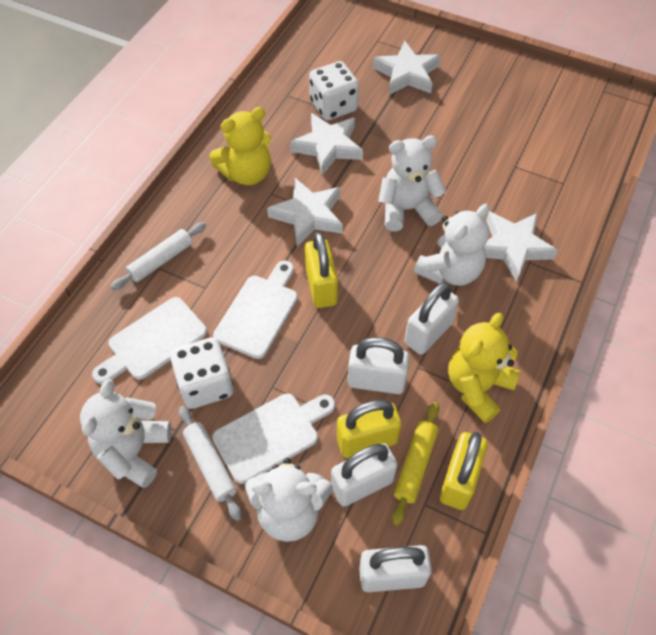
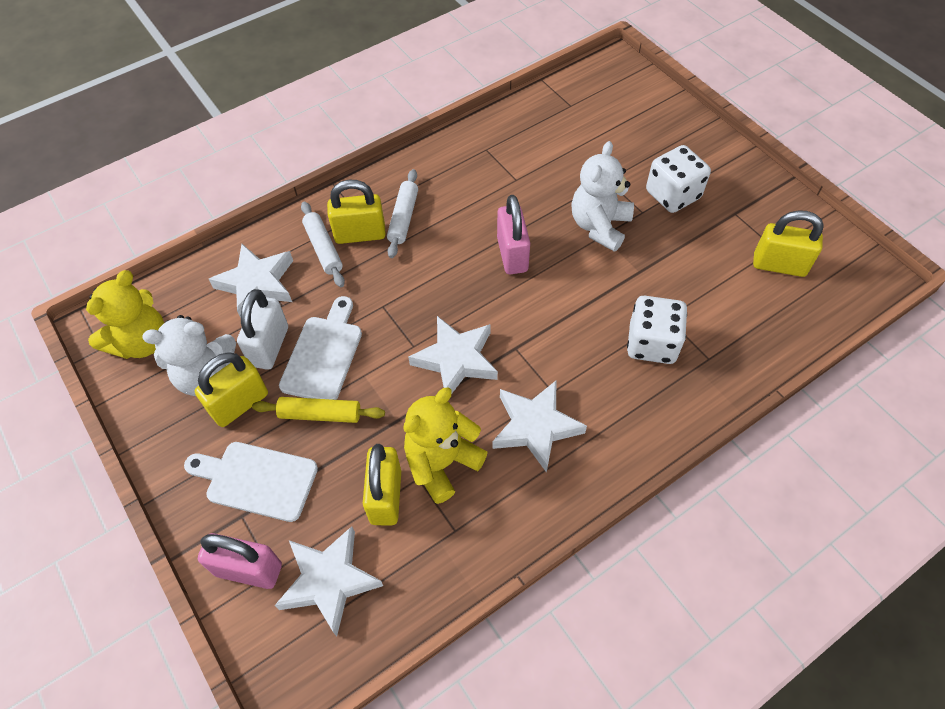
pink padlock: 0 -> 2
white cutting board: 3 -> 2
white padlock: 4 -> 1
white teddy bear: 4 -> 2
yellow padlock: 3 -> 4

